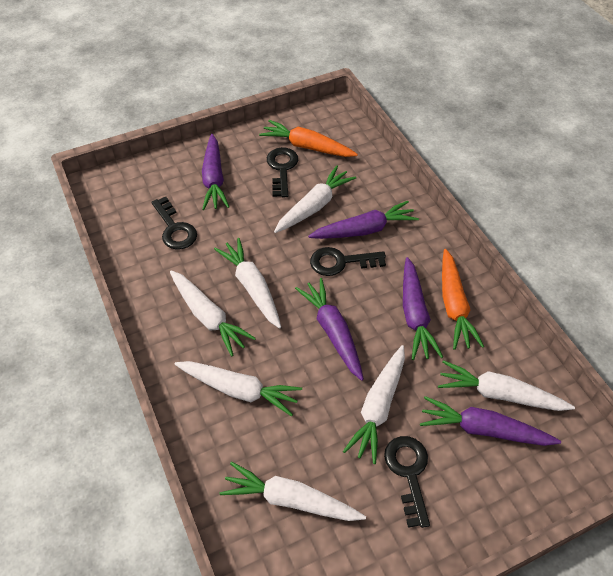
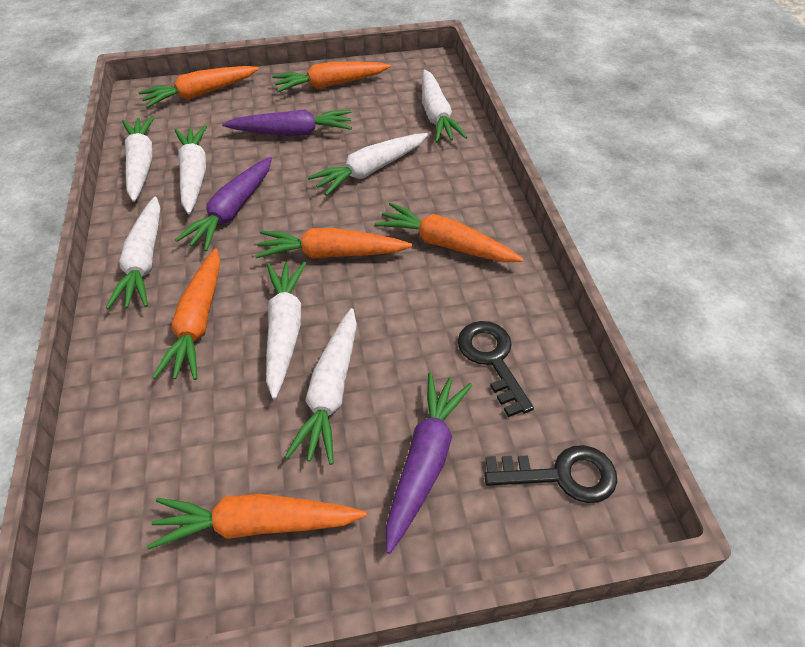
black key: 4 -> 2
orange carrot: 2 -> 6
purple carrot: 5 -> 3

